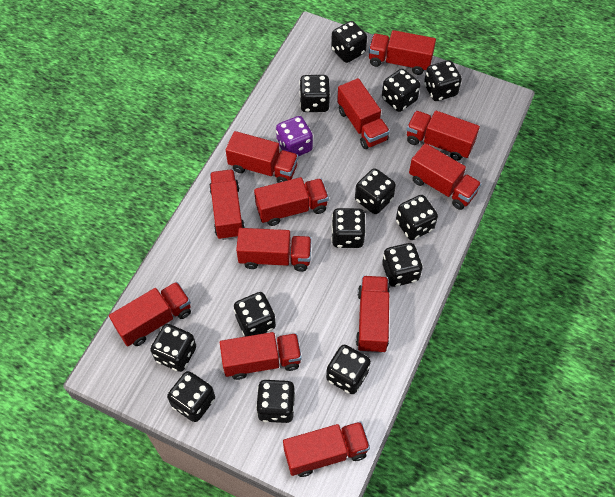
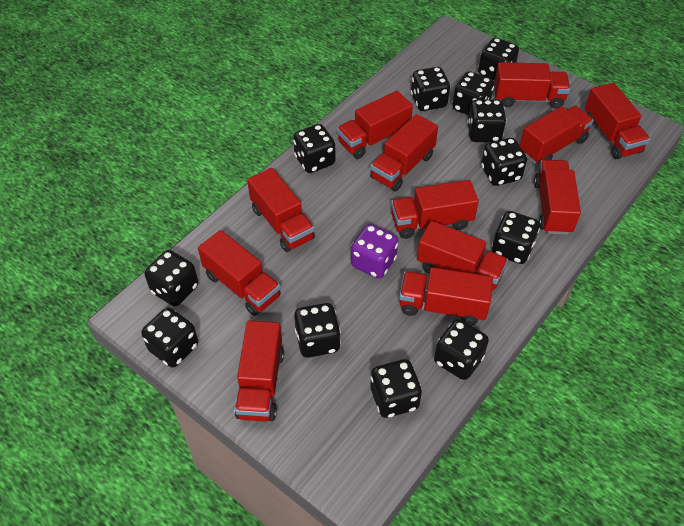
black dice: 13 -> 12

